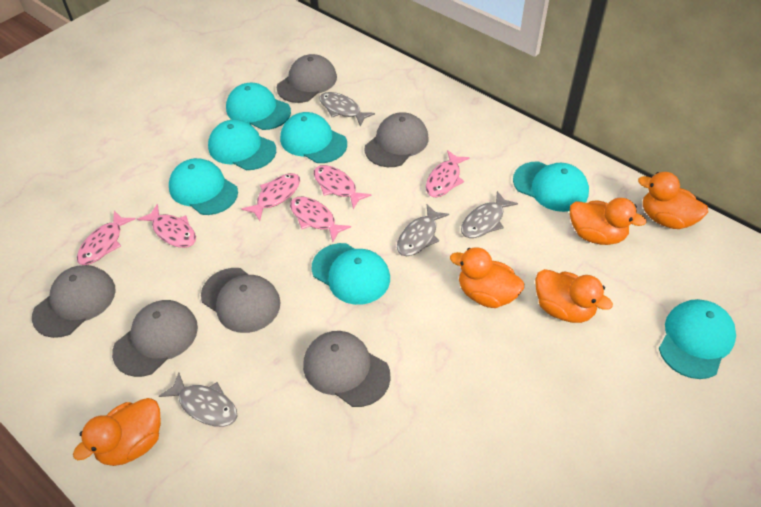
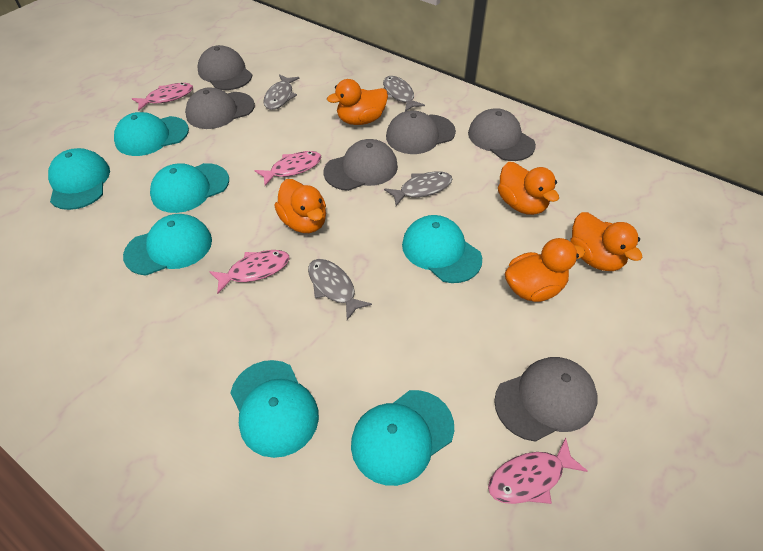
pink fish: 6 -> 4

